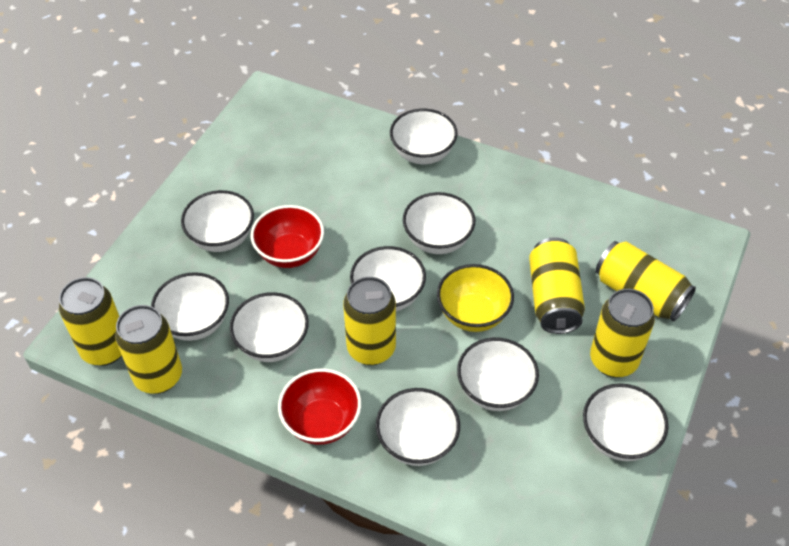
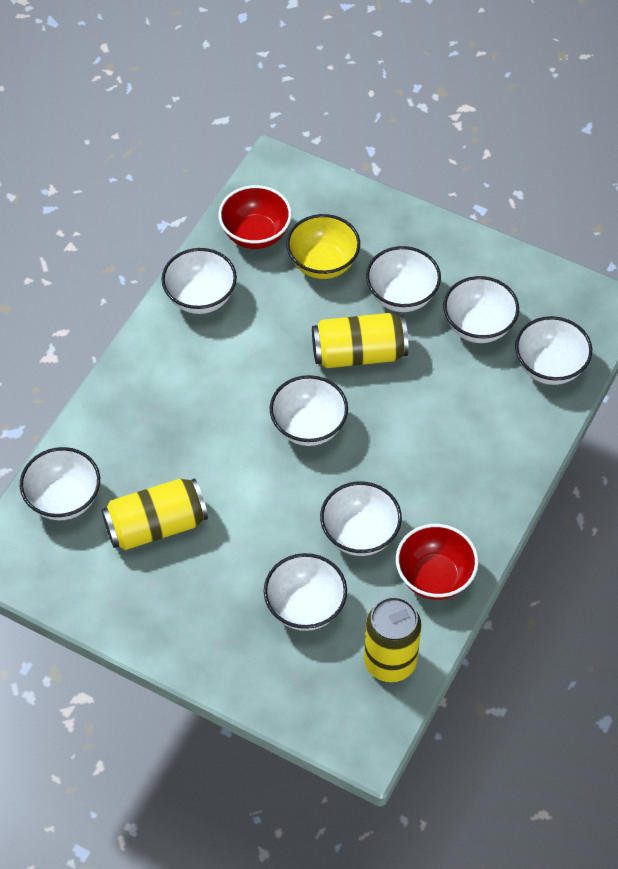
white bowl: 9 -> 8
yellow can: 6 -> 3

